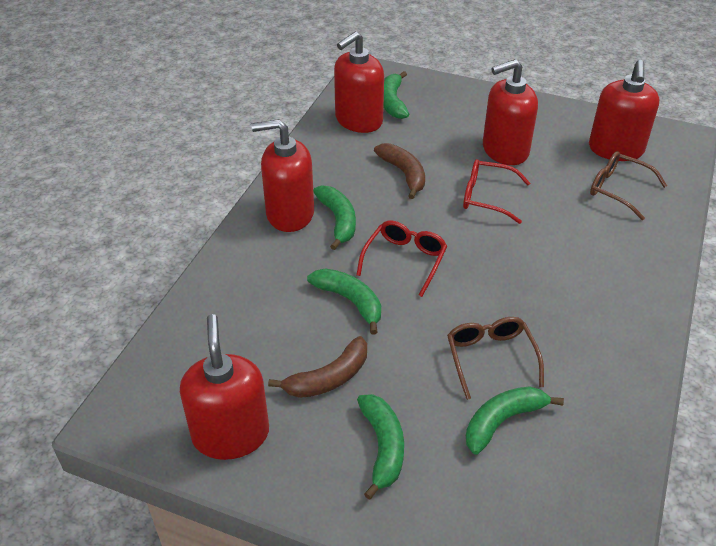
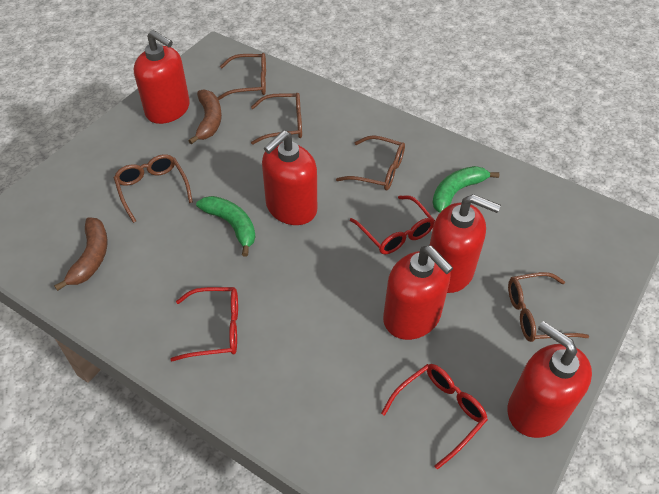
brown glasses: 2 -> 5
green banana: 5 -> 2
red glasses: 2 -> 3

